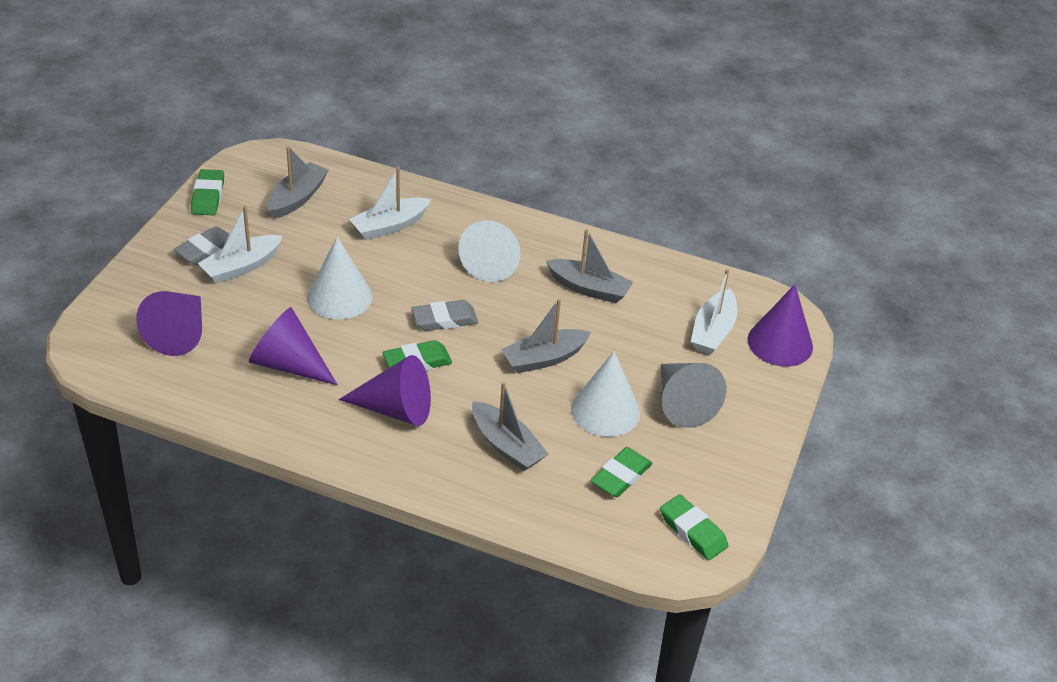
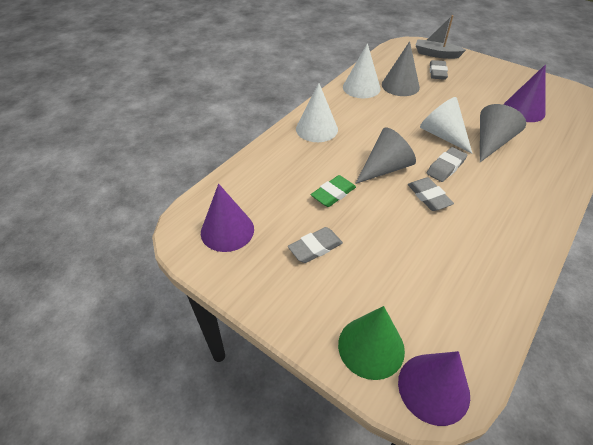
green cone: 0 -> 1
green eraser: 4 -> 1
grey boat: 4 -> 1
grey cone: 1 -> 3
grey eraser: 2 -> 4
purple cone: 4 -> 3
white boat: 3 -> 0

